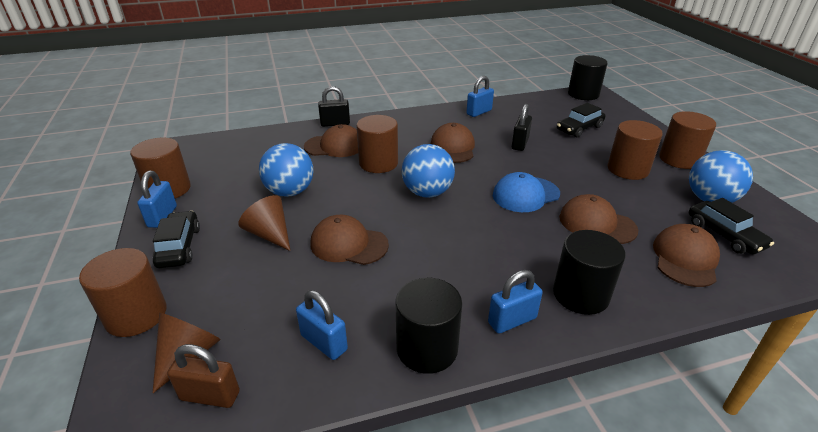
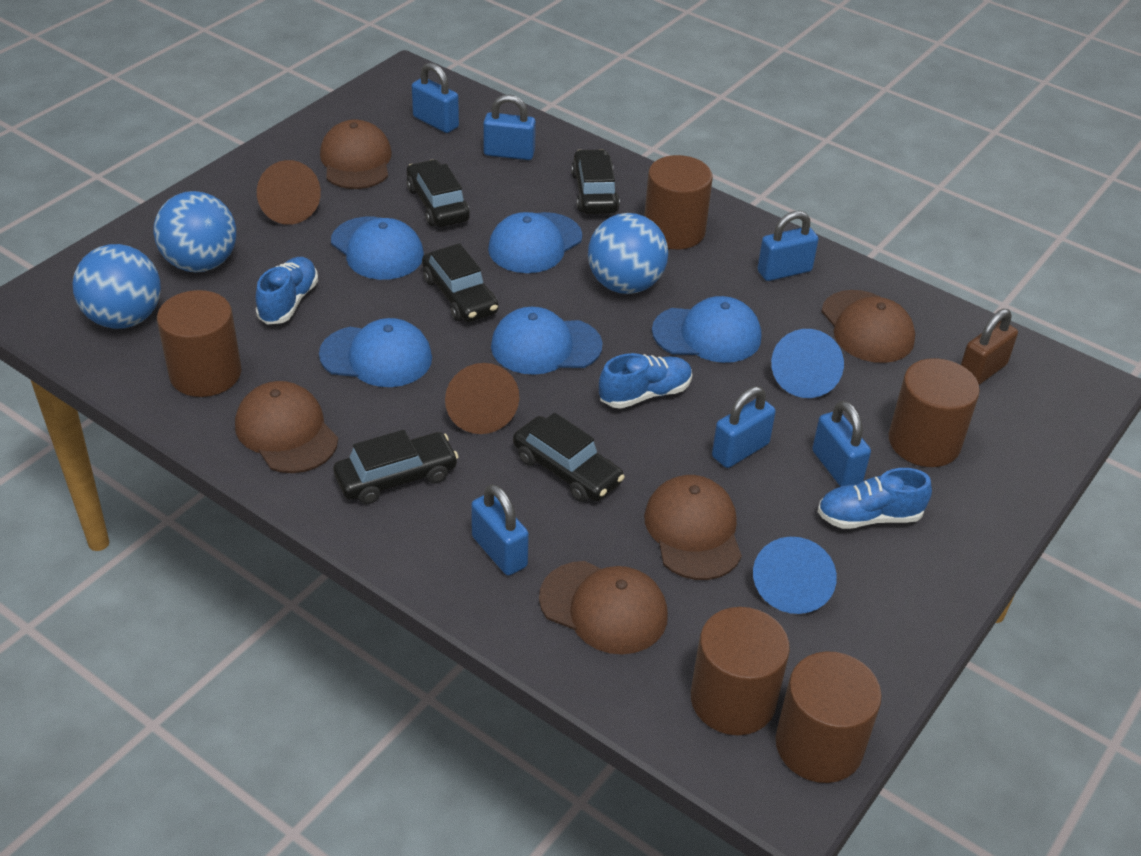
black car: 3 -> 5
black cylinder: 3 -> 0
black padlock: 2 -> 0
blue cap: 1 -> 5
blue cone: 0 -> 2
blue padlock: 4 -> 6
blue shoe: 0 -> 3

